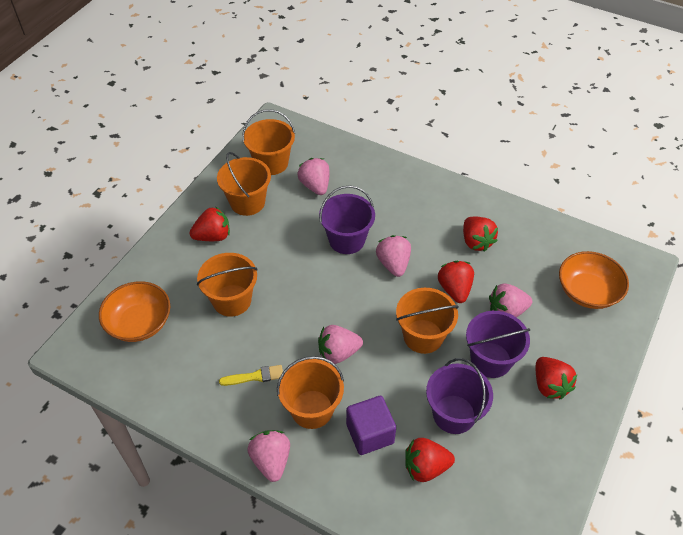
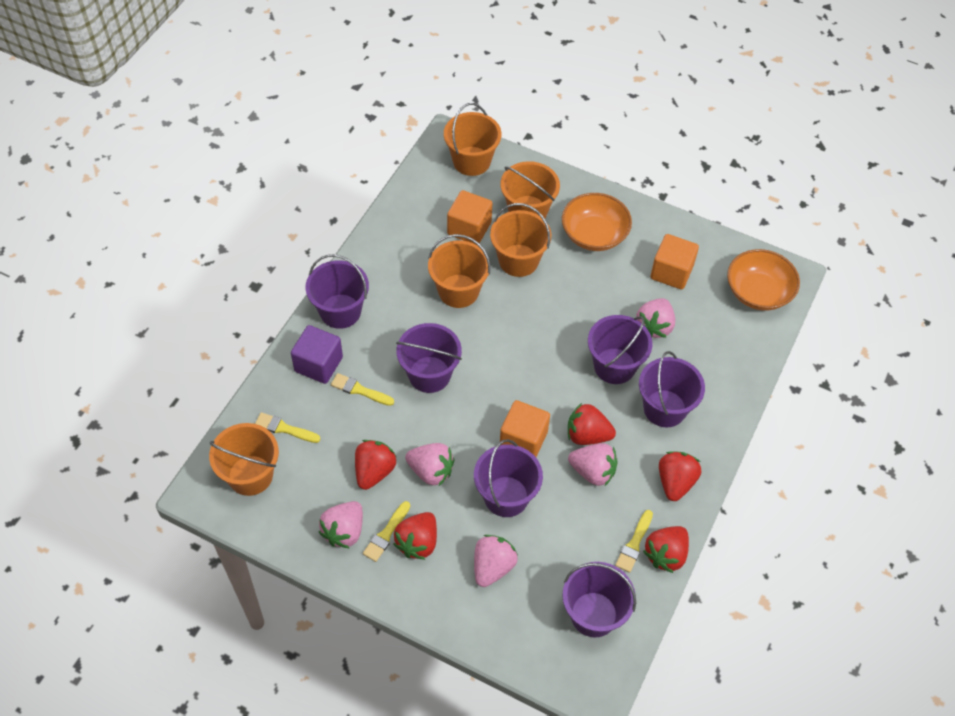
orange cube: 0 -> 3
purple bucket: 3 -> 6
yellow brush: 1 -> 4

